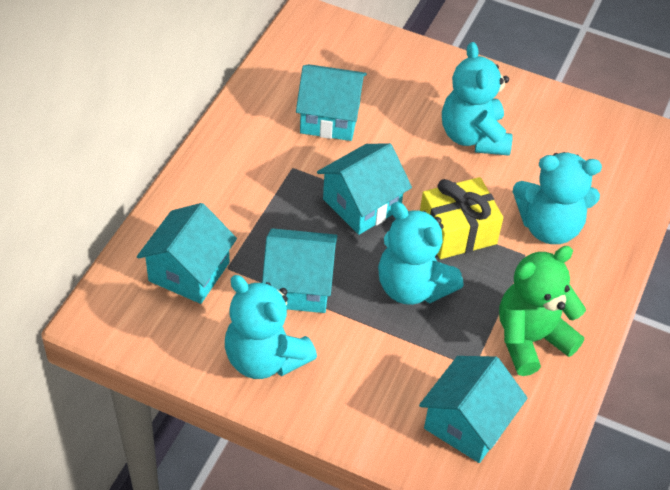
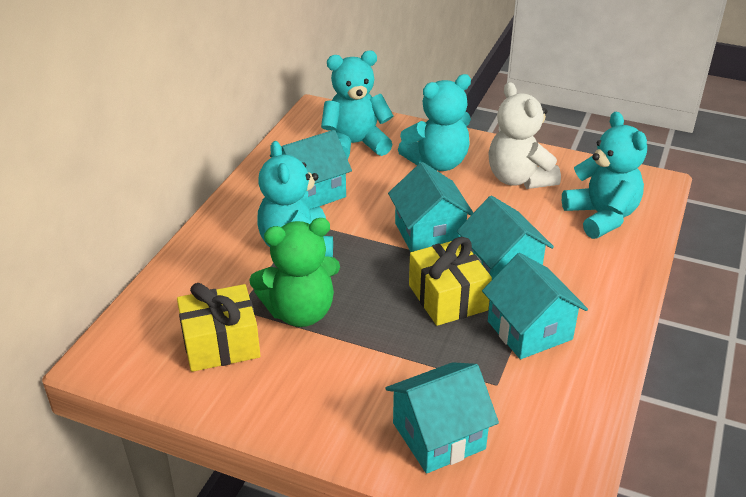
white teddy bear: 0 -> 1
yellow gift: 1 -> 2

